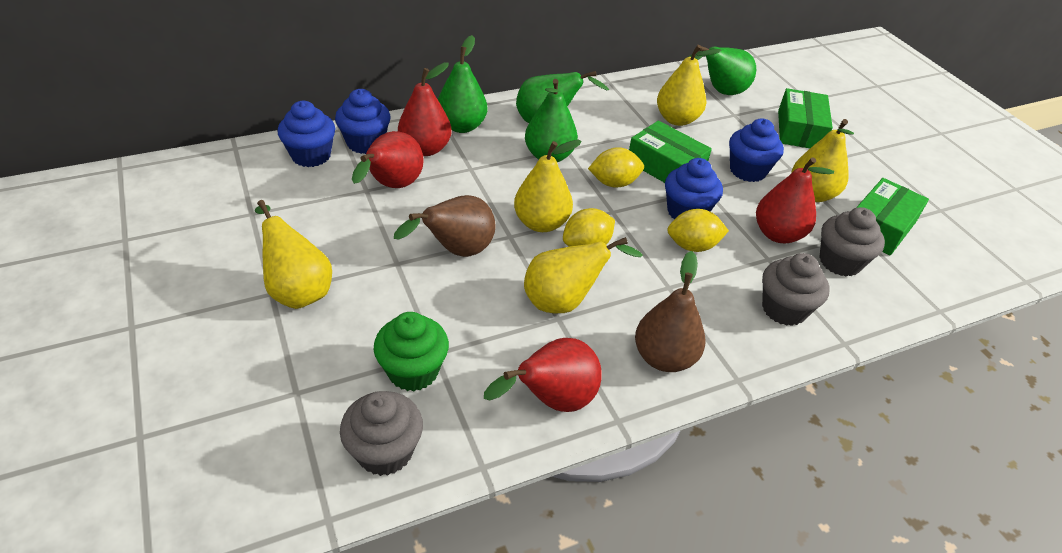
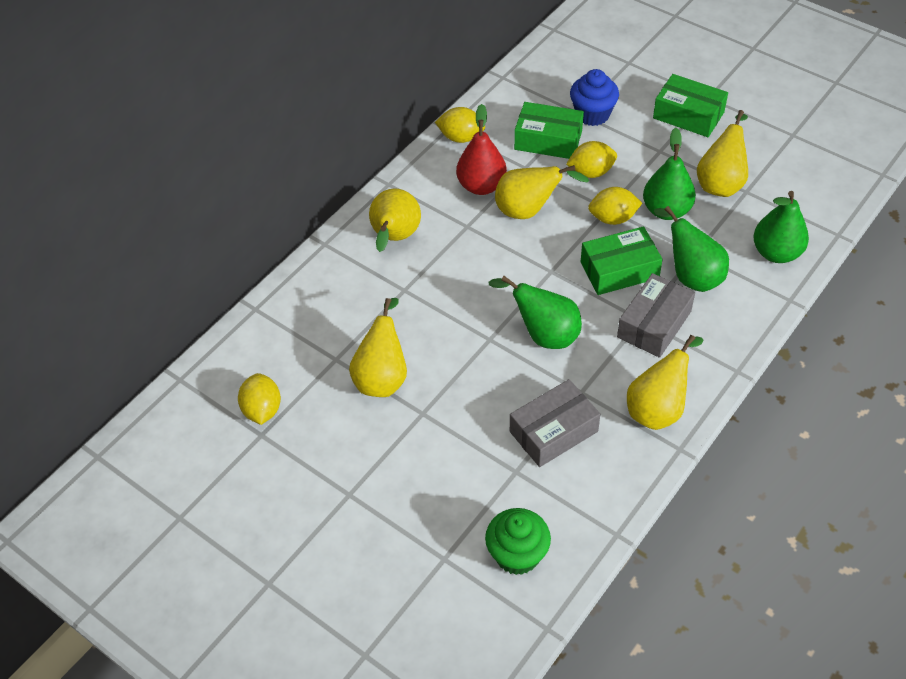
blue cupcake: 4 -> 1
brown pear: 2 -> 0
grey box: 0 -> 2
grey cupcake: 3 -> 0
red pear: 4 -> 1
yellow lemon: 3 -> 4

